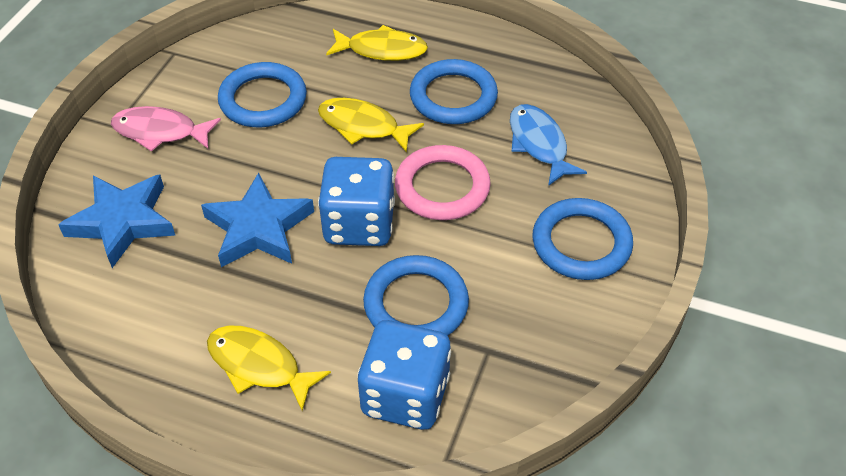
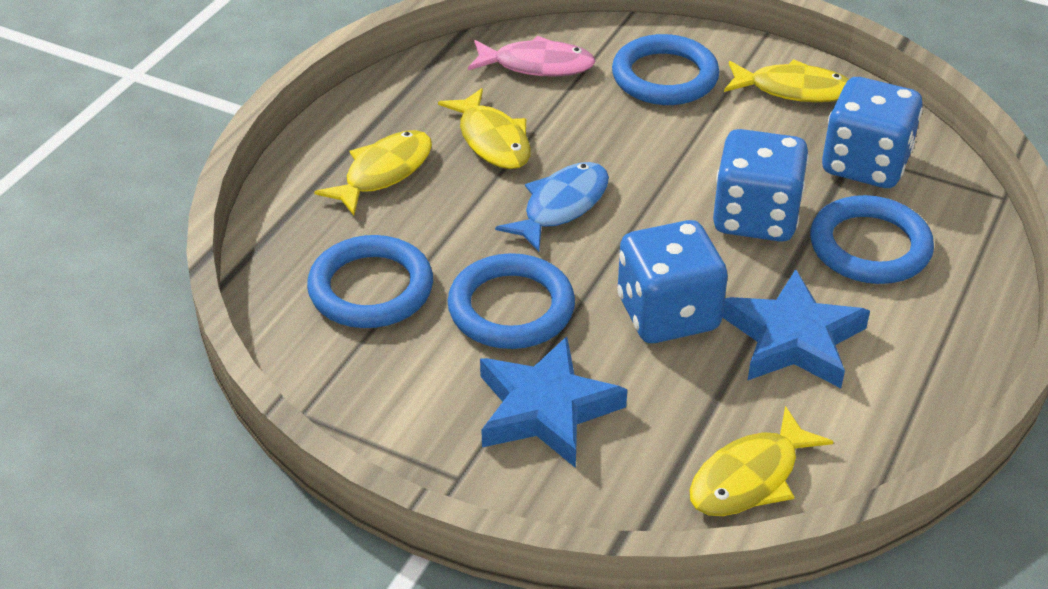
blue dice: 2 -> 3
pink ring: 1 -> 0
yellow fish: 3 -> 4

